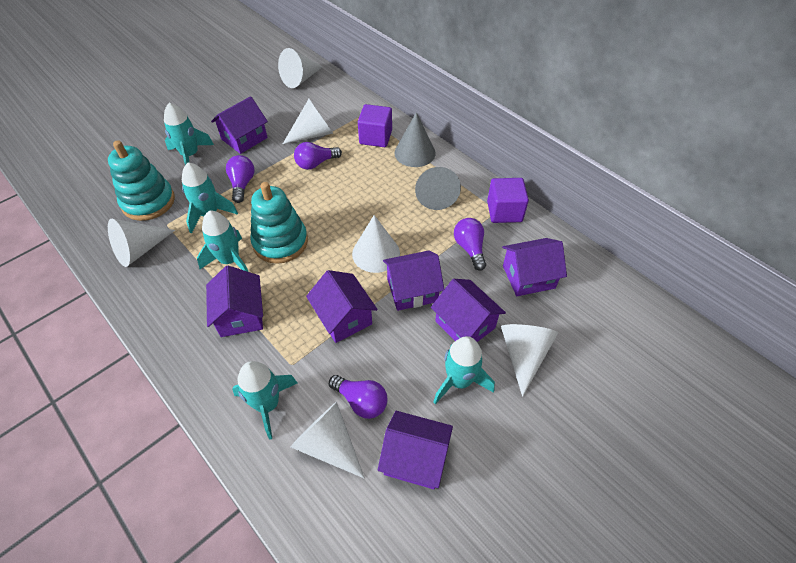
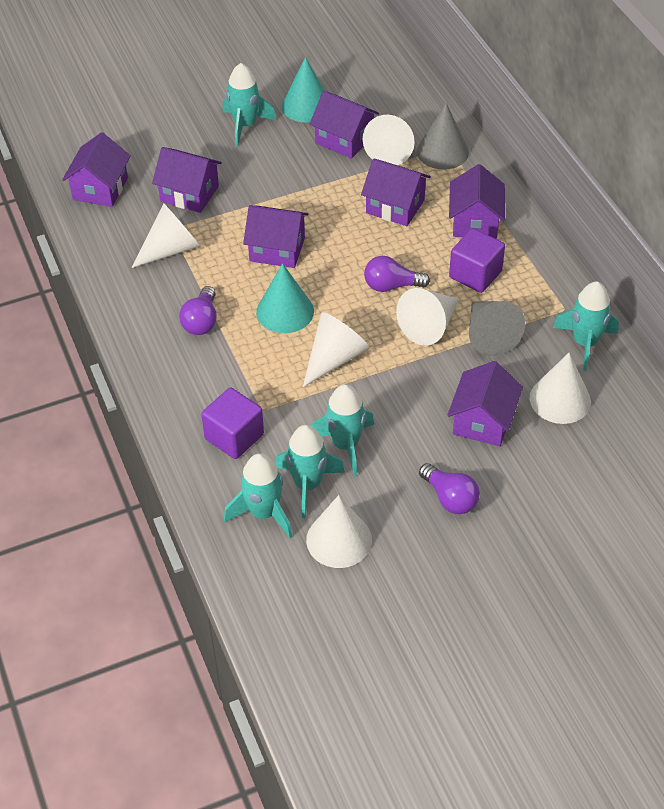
purple light bulb: 4 -> 3
turquoise cone: 0 -> 2
turquoise stacking toy: 2 -> 0

